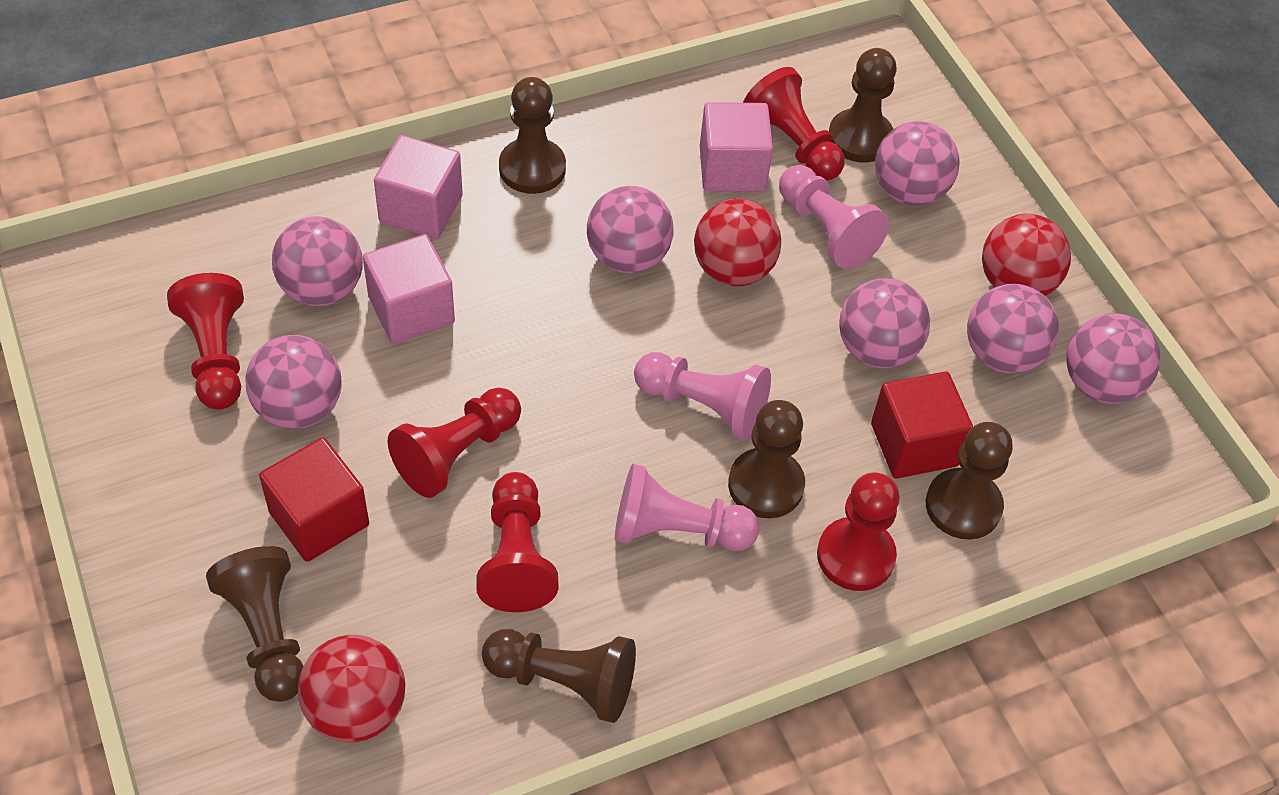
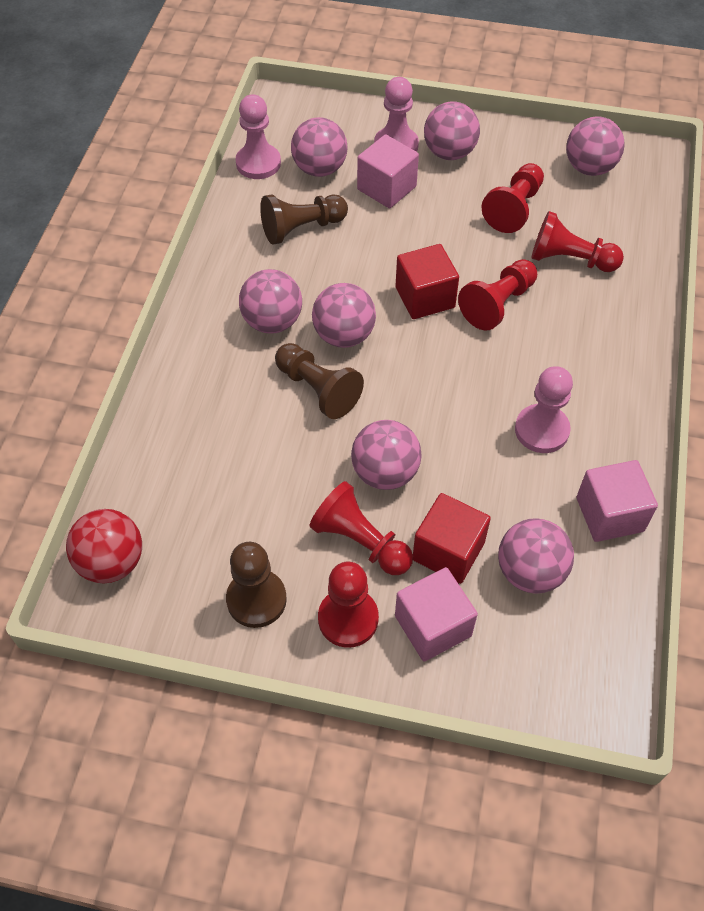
brown pawn: 6 -> 3
red ball: 3 -> 1

